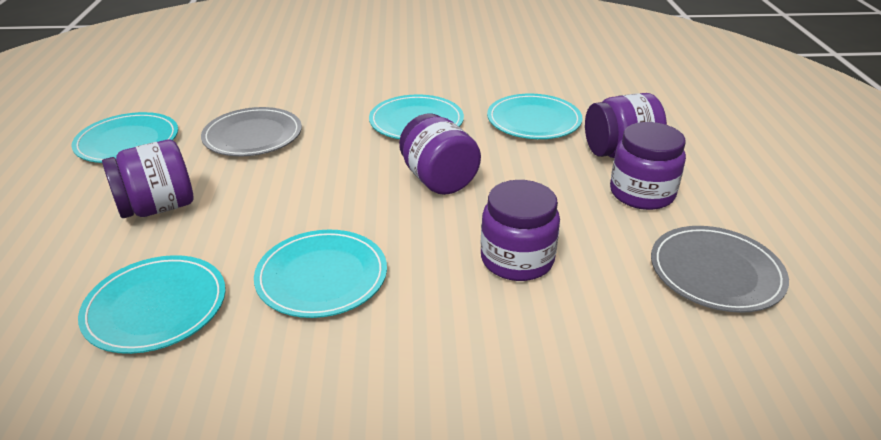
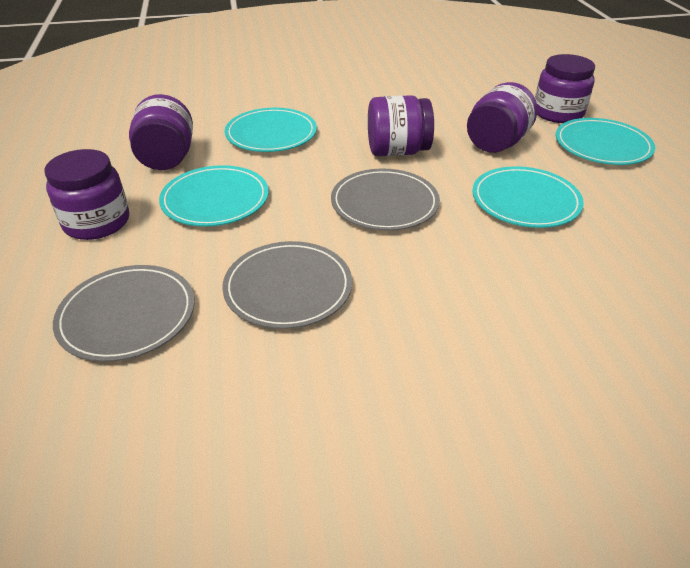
grey plate: 2 -> 3
turquoise plate: 5 -> 4

